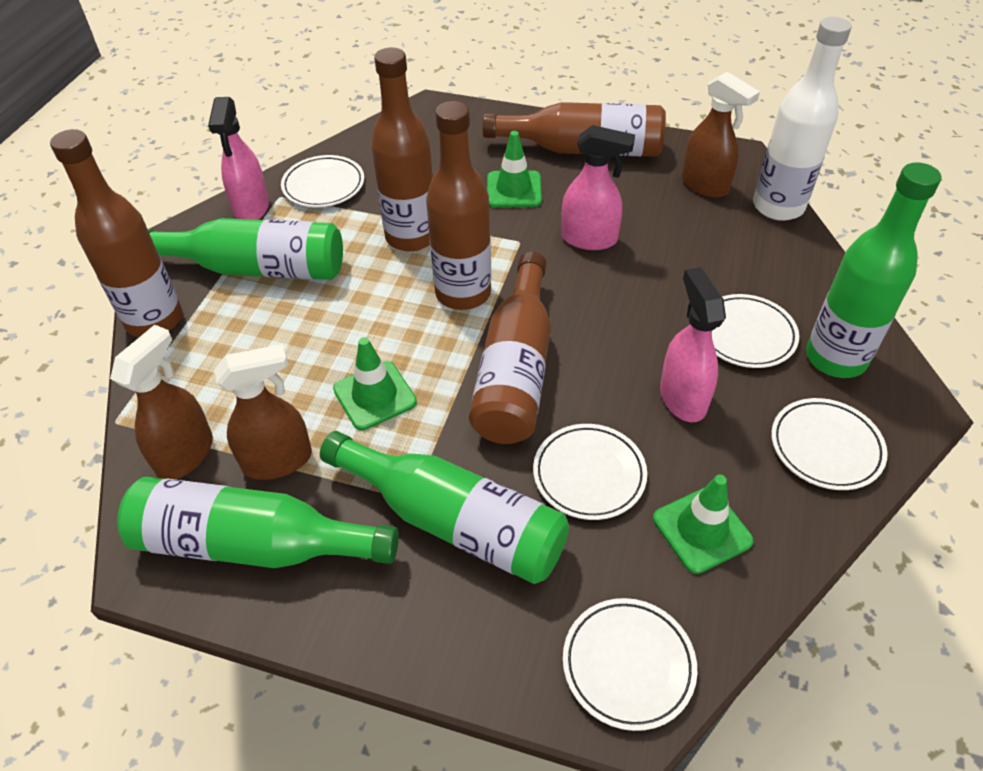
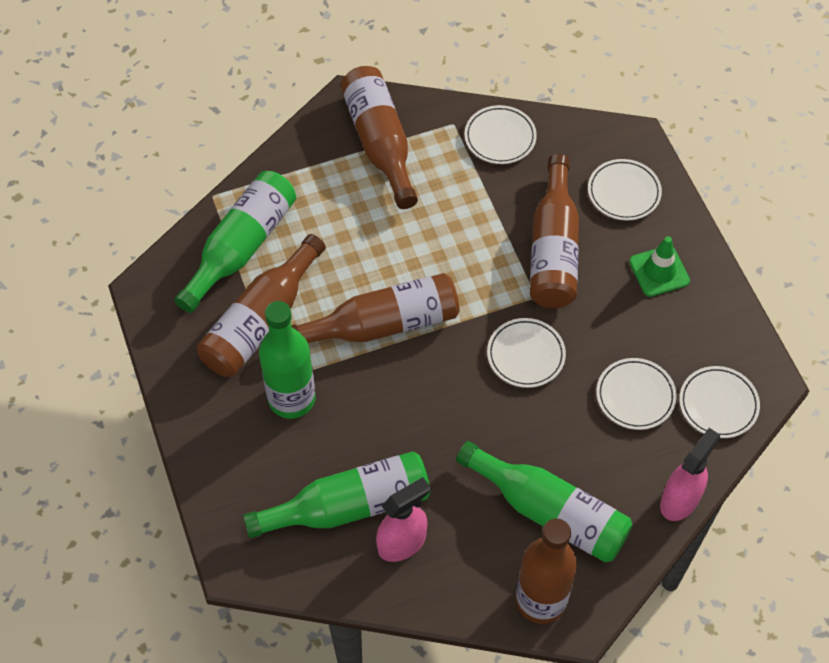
brown spray bottle: 3 -> 0
green traffic cone: 3 -> 1
pink spray bottle: 3 -> 2
white bottle: 1 -> 0

